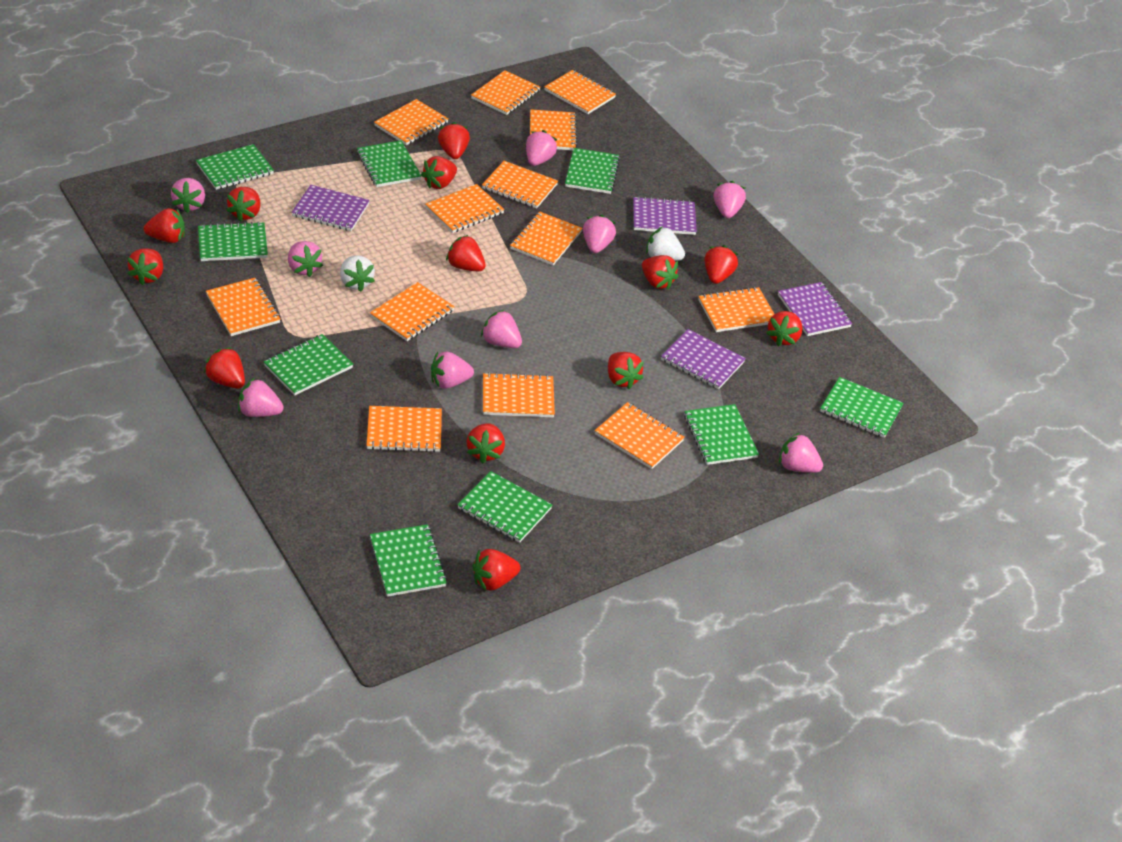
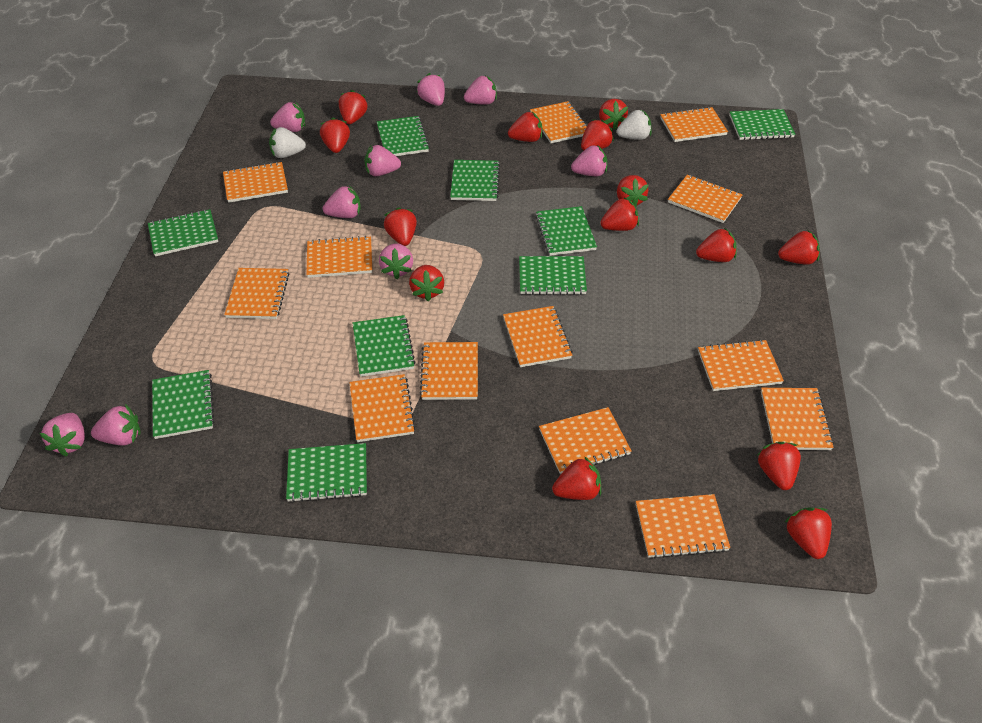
purple notebook: 4 -> 0
red strawberry: 13 -> 14

